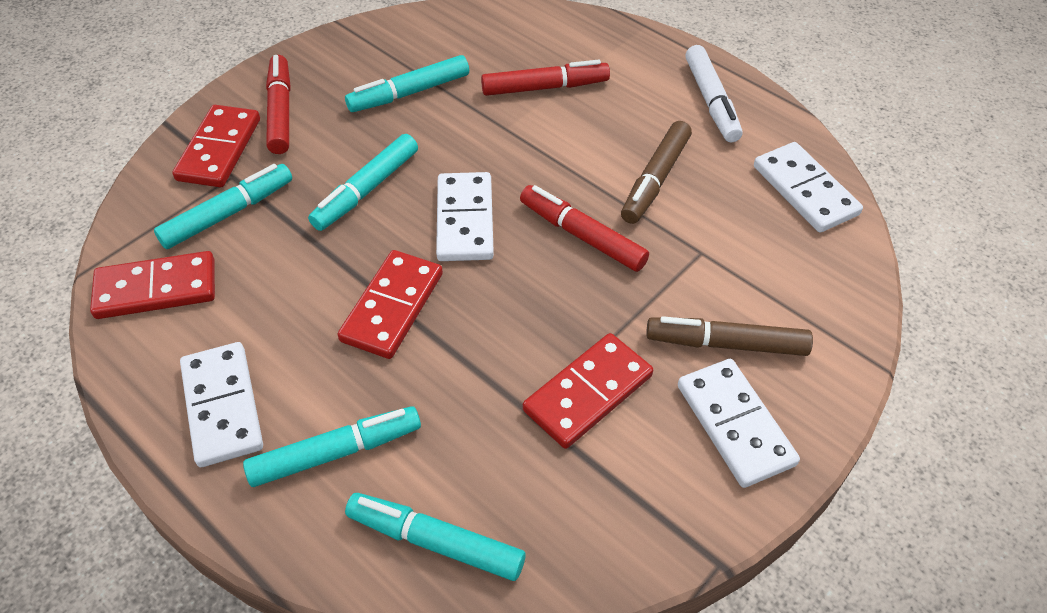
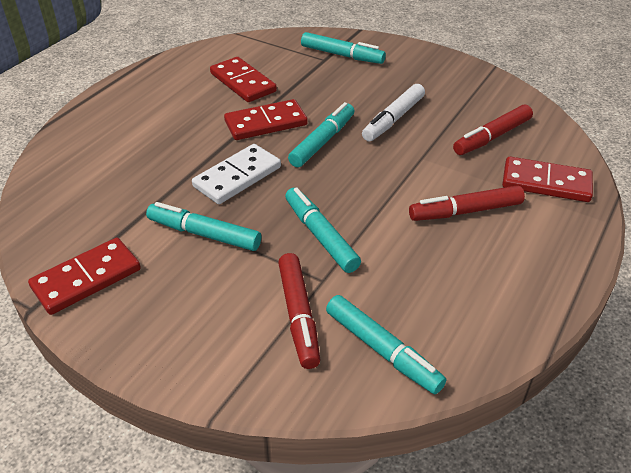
brown marker: 2 -> 0
white domino: 4 -> 1

